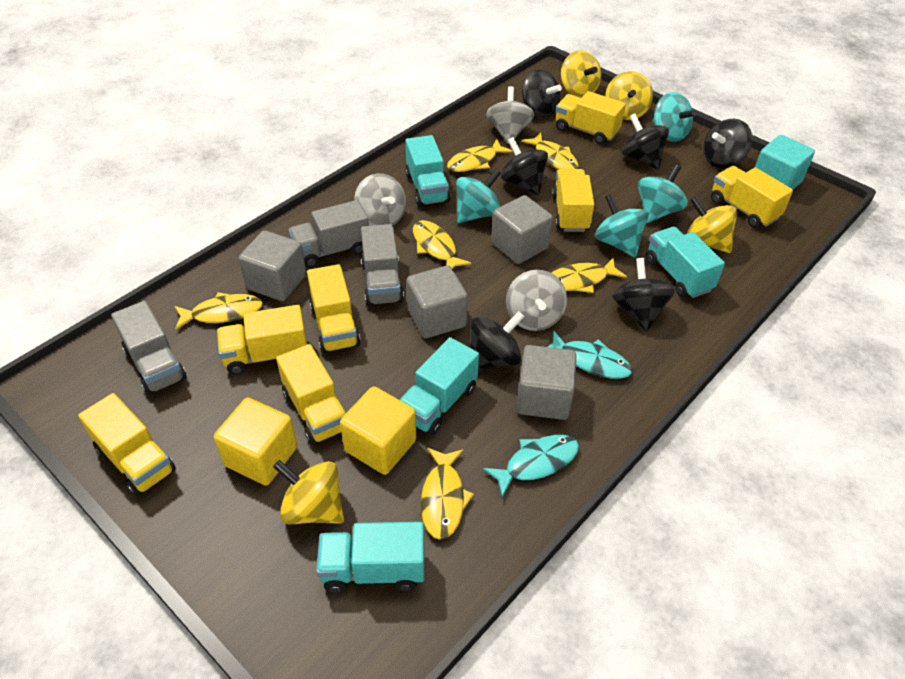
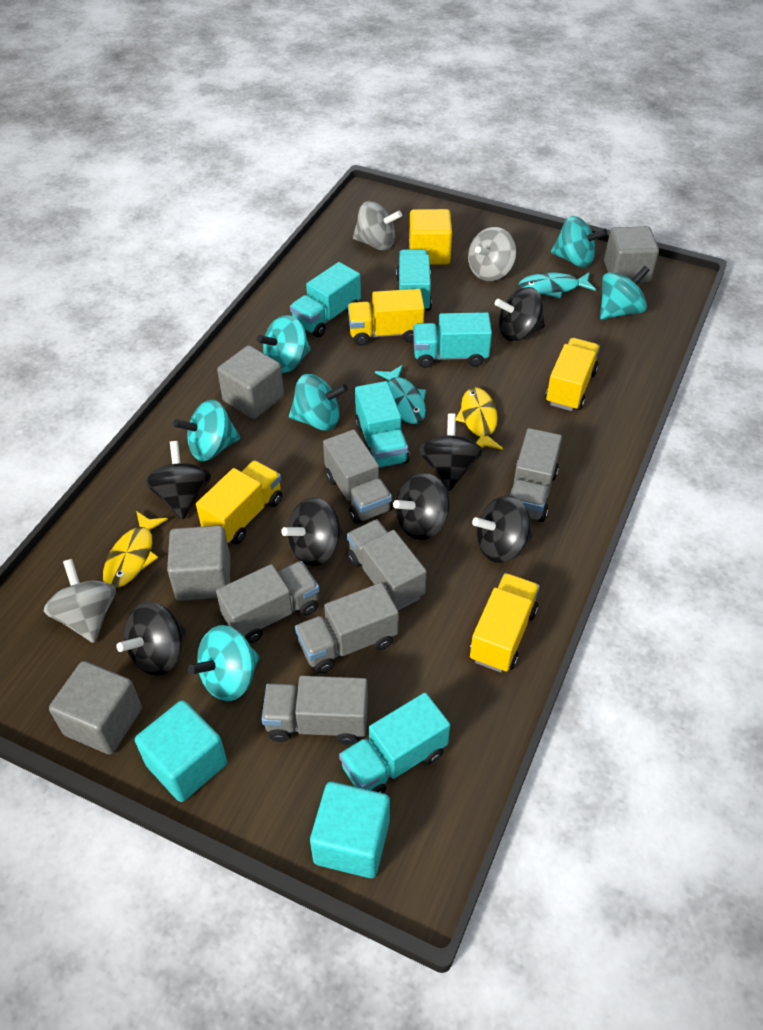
black spinning top: 6 -> 7
grey truck: 3 -> 6
turquoise cube: 1 -> 2
turquoise spinning top: 4 -> 6
turquoise truck: 4 -> 5
yellow cube: 2 -> 1
yellow fish: 6 -> 2
yellow spinning top: 4 -> 0
yellow truck: 7 -> 4

